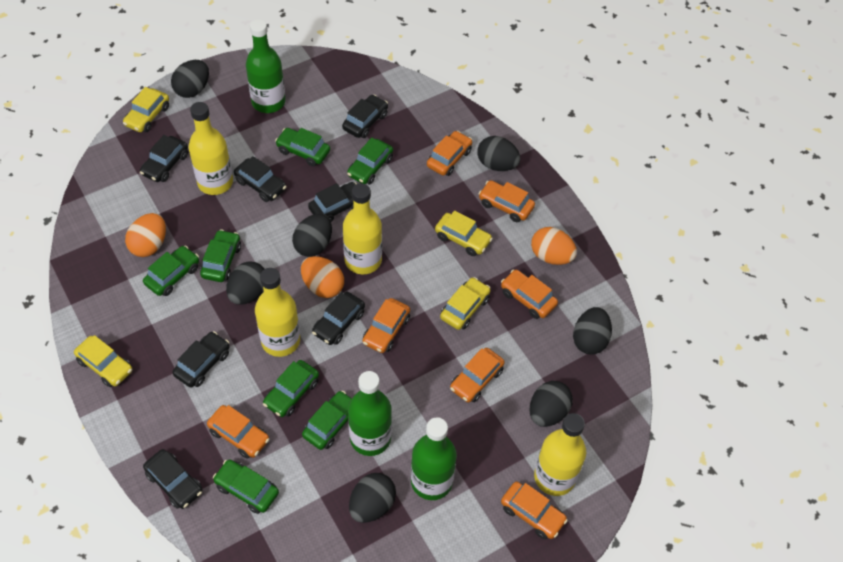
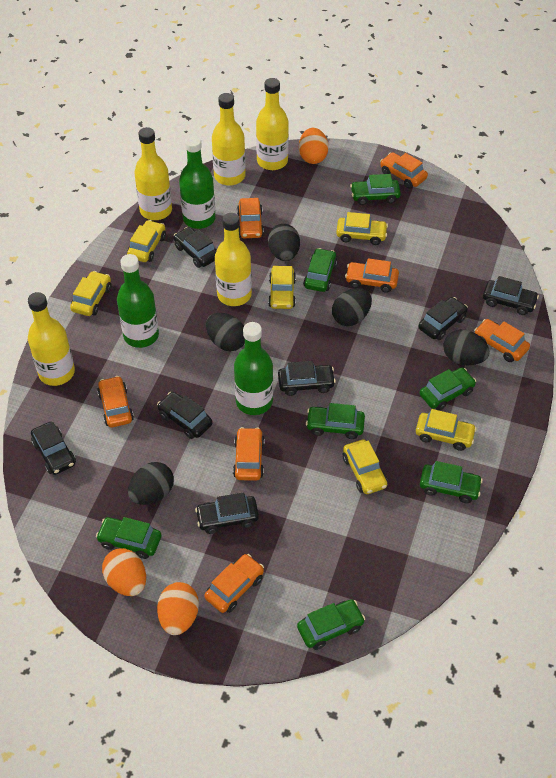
black egg: 7 -> 5
yellow bottle: 4 -> 5
yellow car: 4 -> 6

